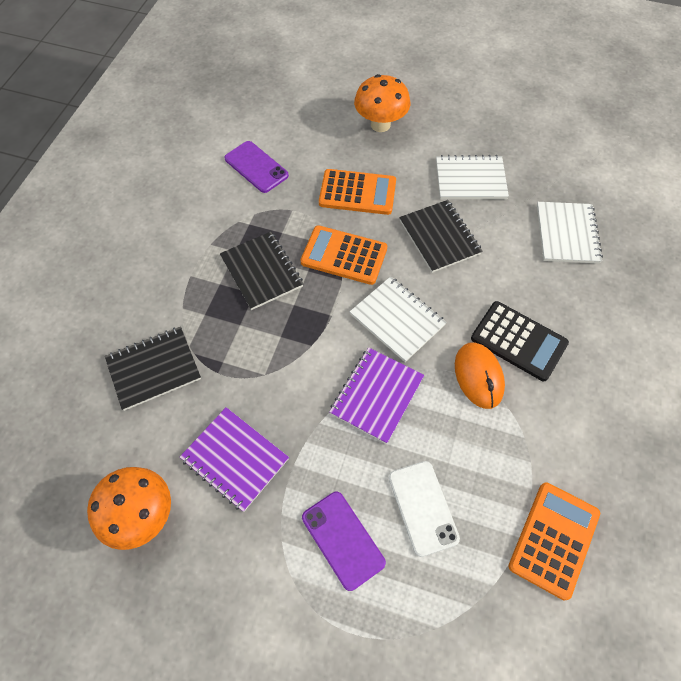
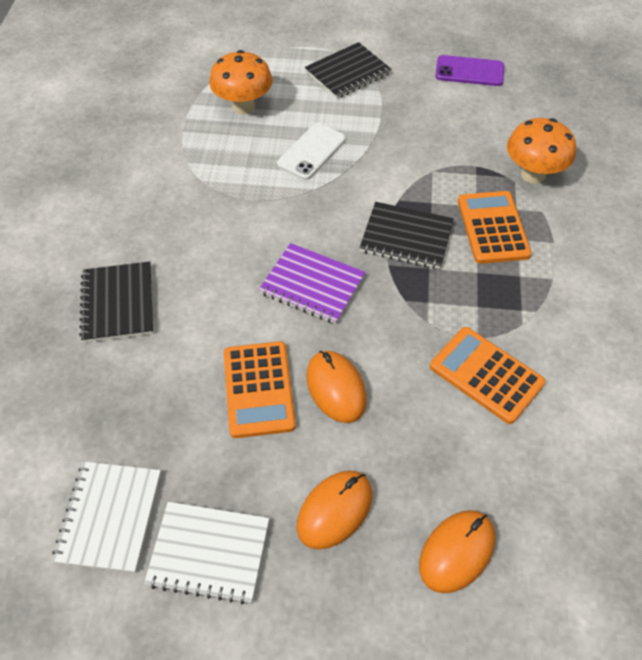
black calculator: 1 -> 0
orange mouse: 1 -> 3
purple notebook: 2 -> 1
purple phone: 2 -> 1
white notebook: 3 -> 2

